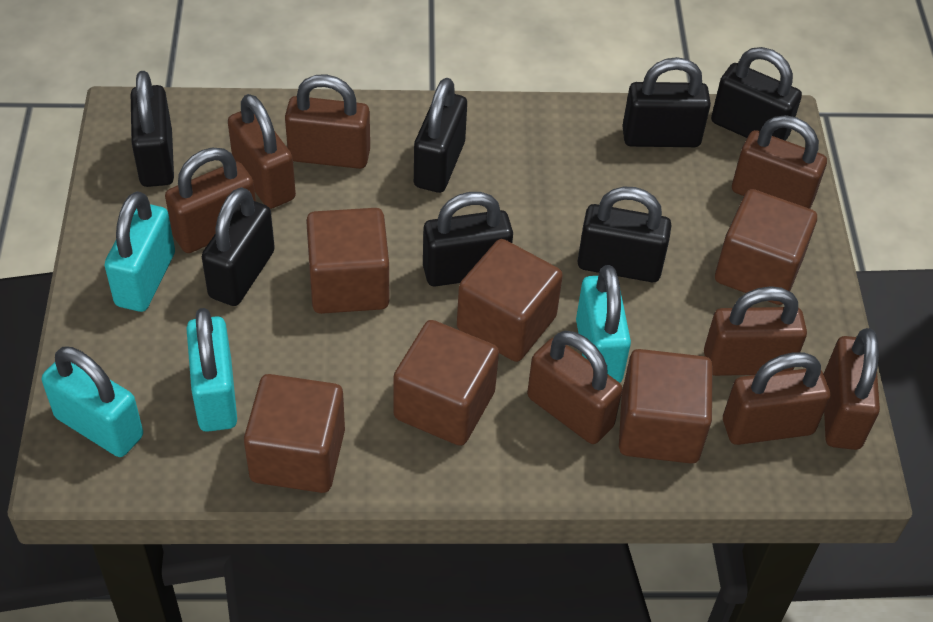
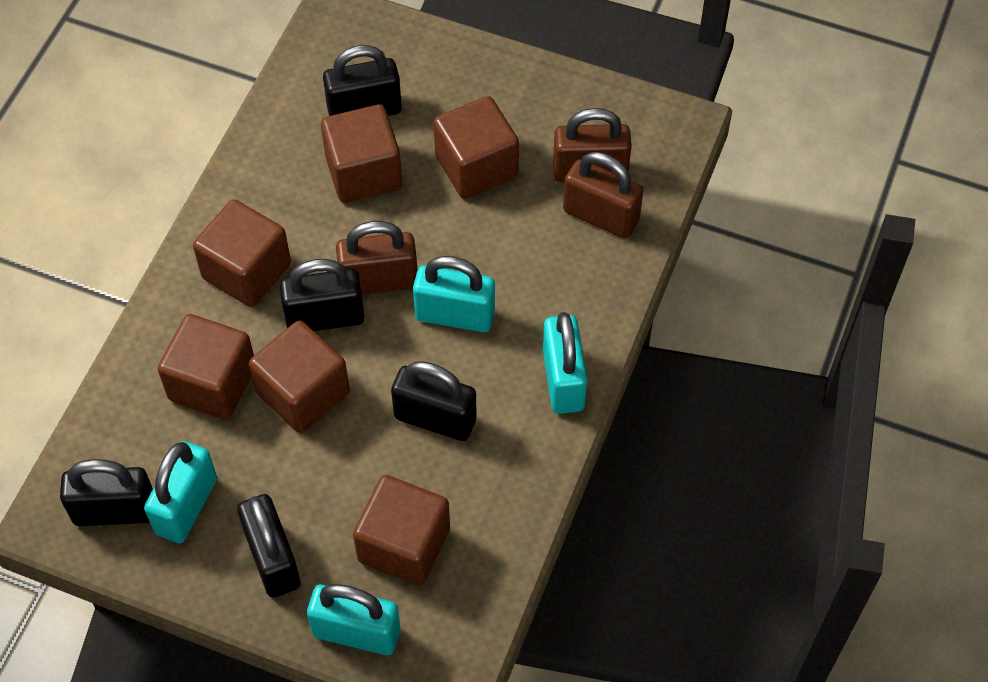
black padlock: 7 -> 5
brown padlock: 8 -> 3

